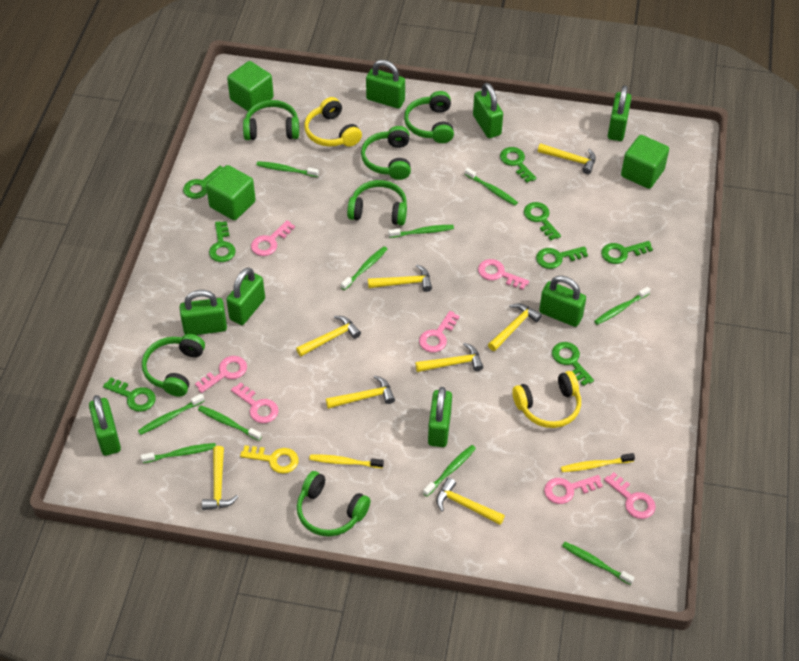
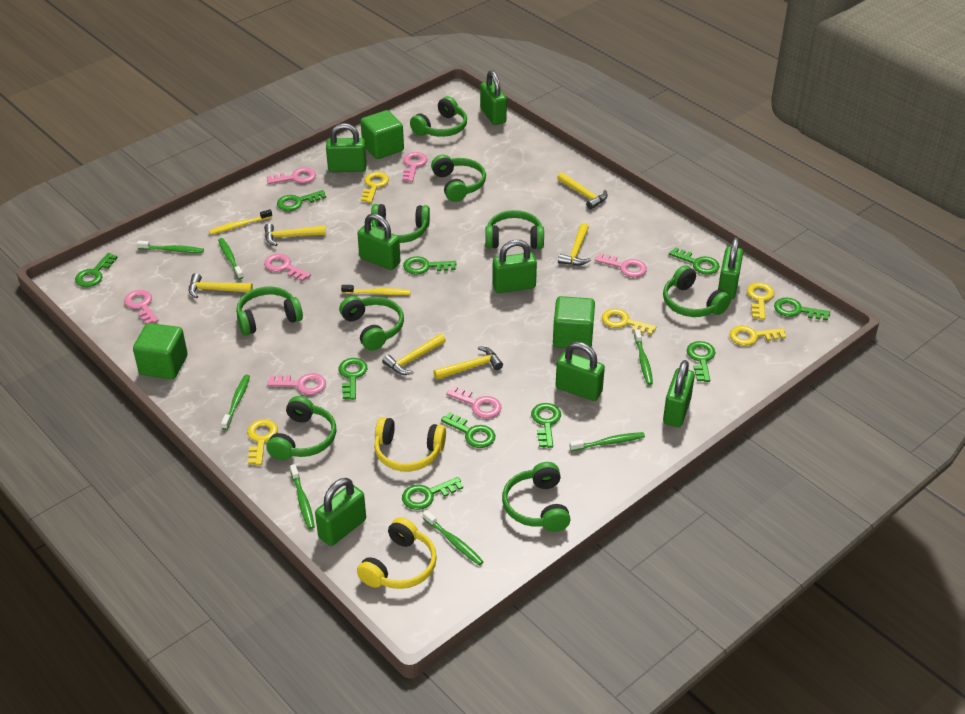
green headphones: 6 -> 9
green key: 8 -> 10
green toothbrush: 10 -> 7
yellow hammer: 8 -> 6
yellow key: 1 -> 5

